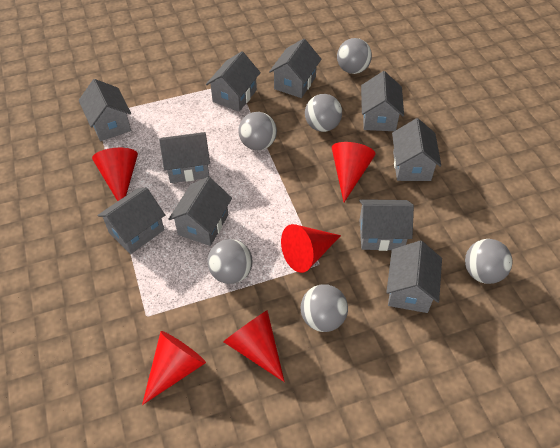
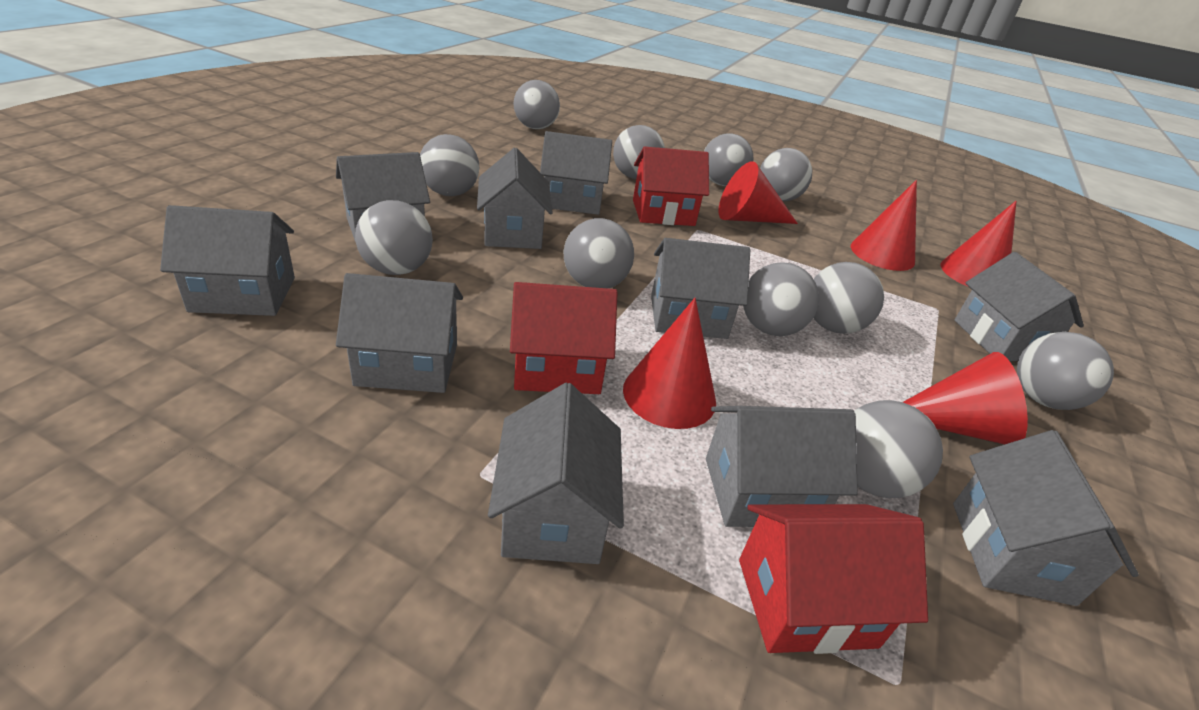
grey ball: 6 -> 11
red house: 0 -> 3

